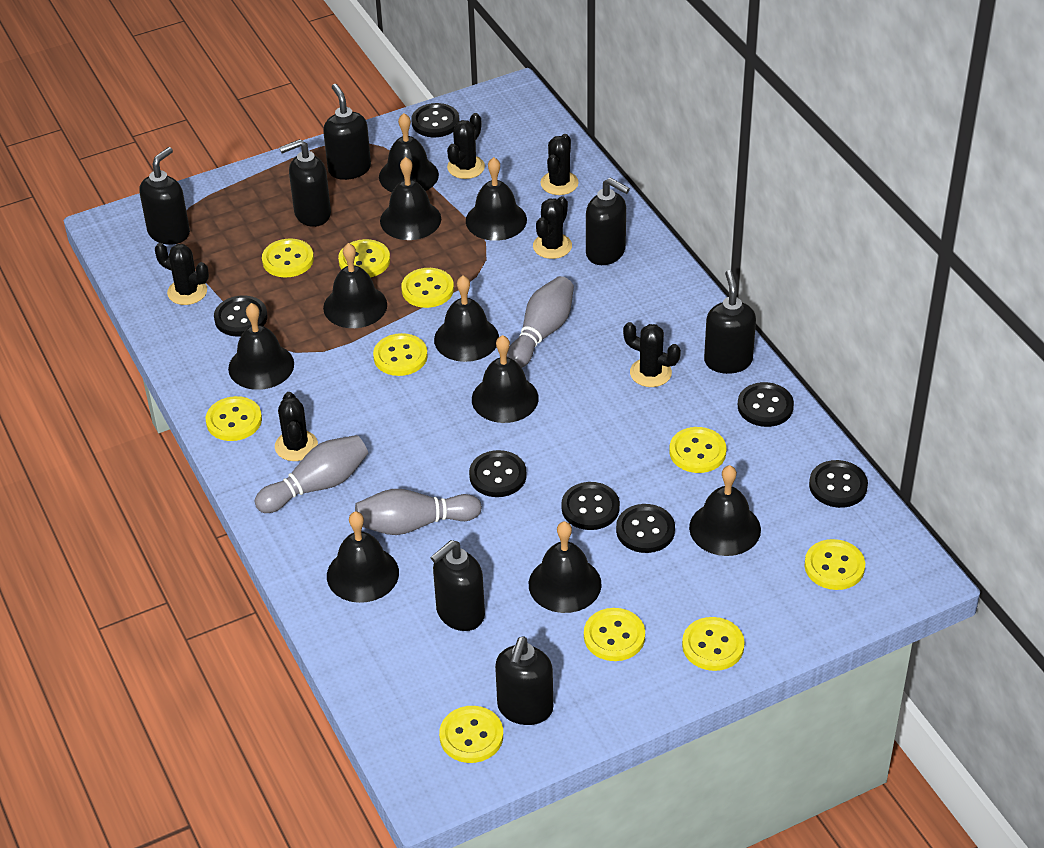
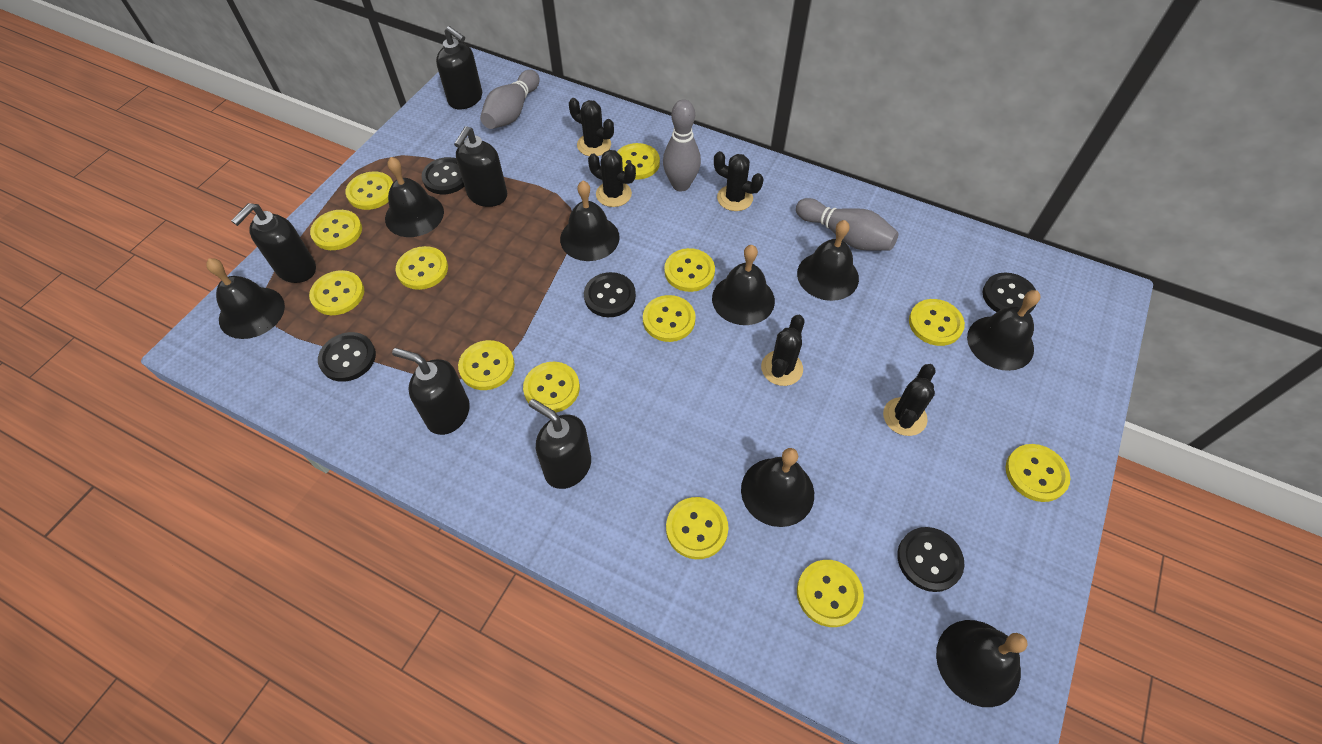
black bell: 10 -> 8
black button: 7 -> 5
black cactus: 6 -> 5
black soap dispenser: 7 -> 5
yellow button: 10 -> 13

